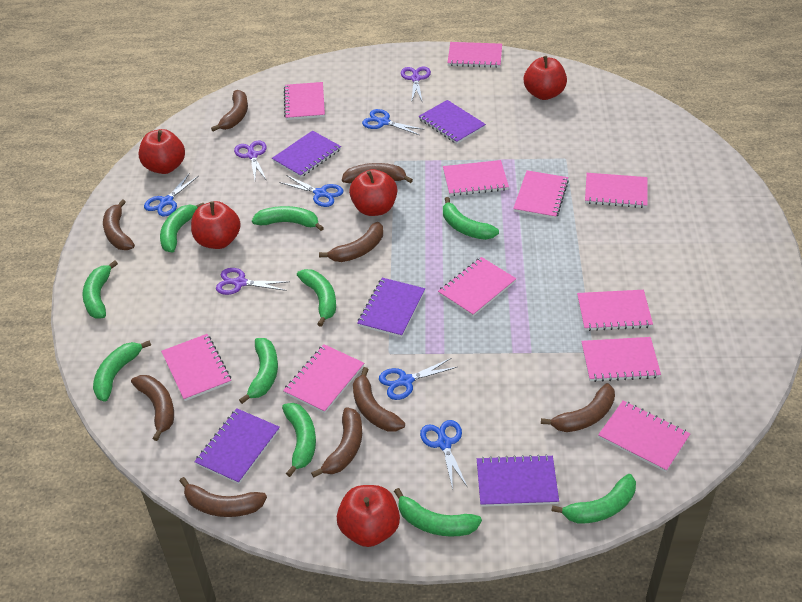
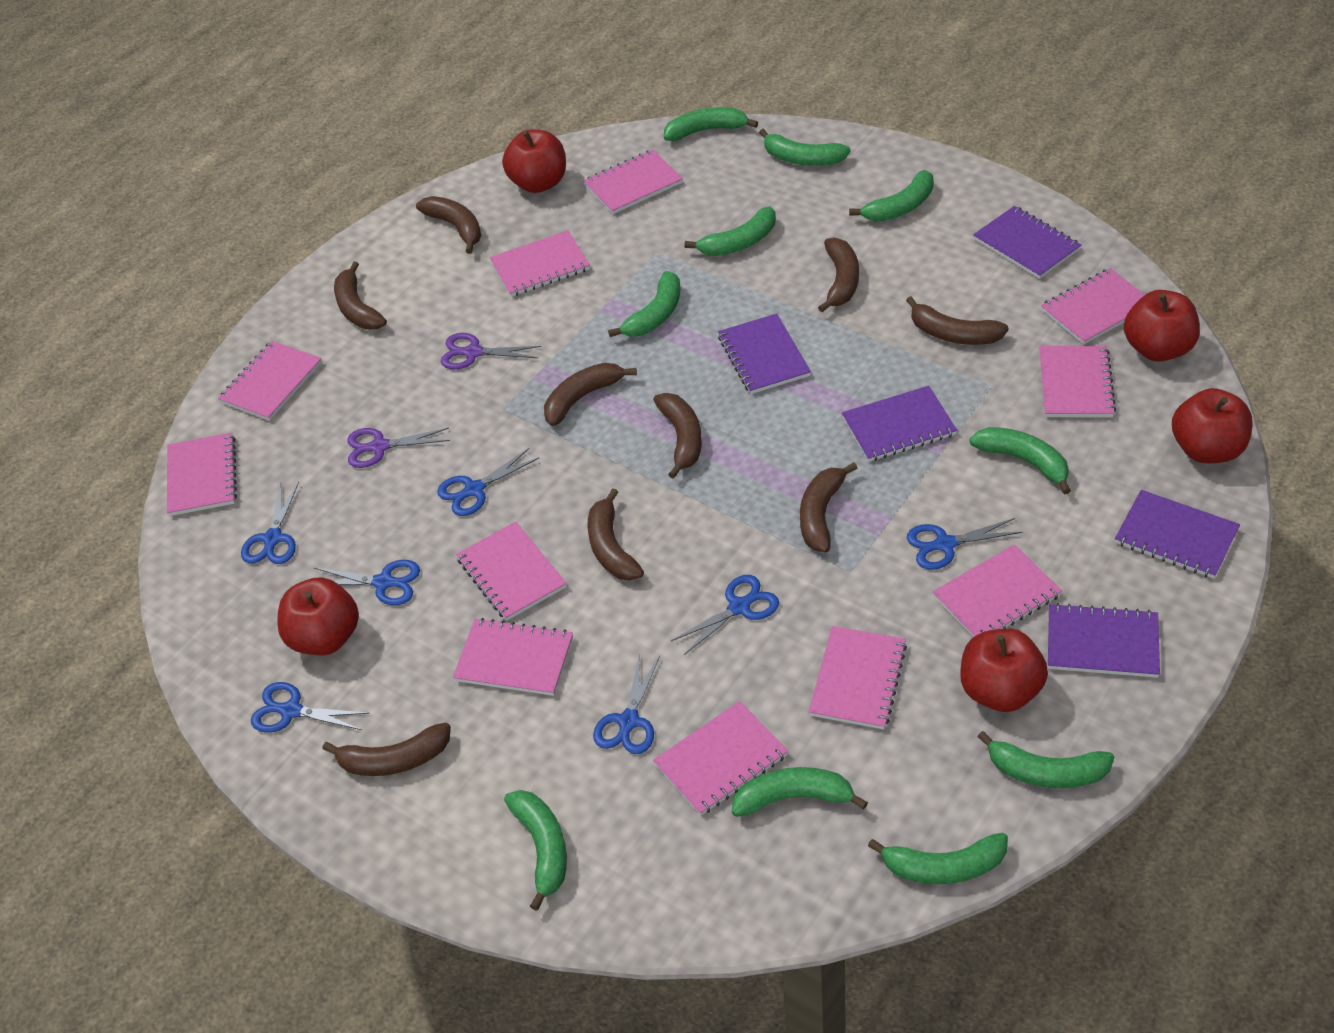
blue scissors: 5 -> 7
purple scissors: 3 -> 2

